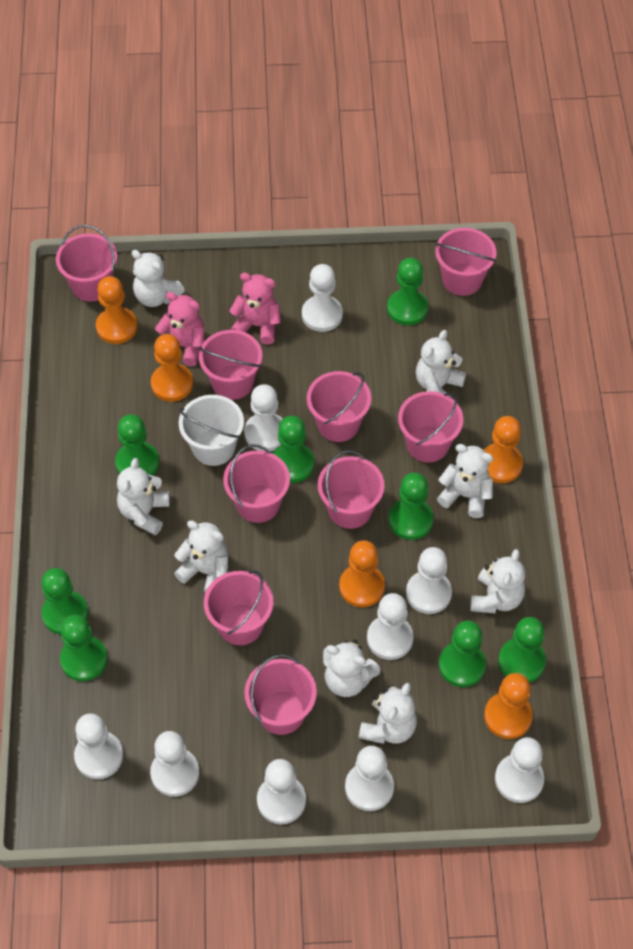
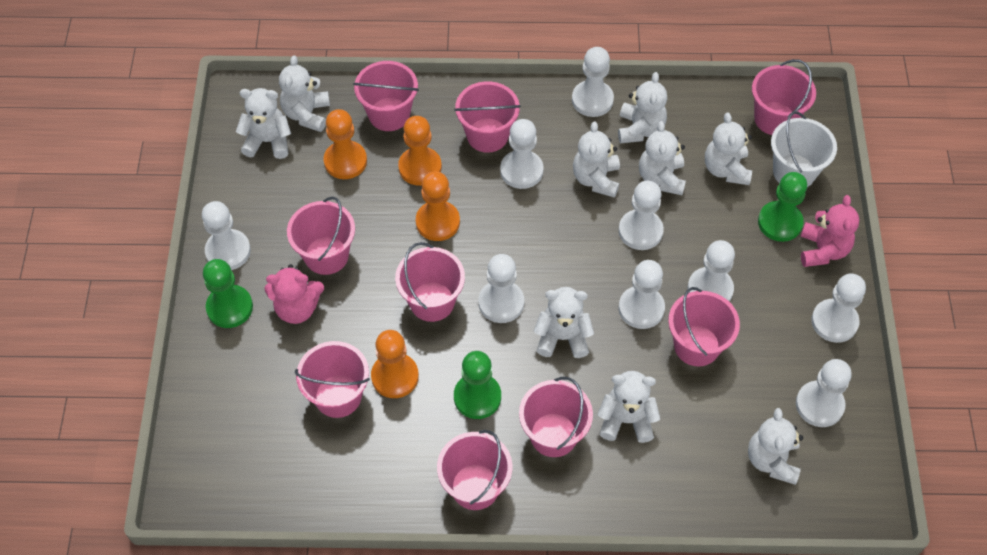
green pawn: 8 -> 3
orange pawn: 5 -> 4
white teddy bear: 8 -> 9

